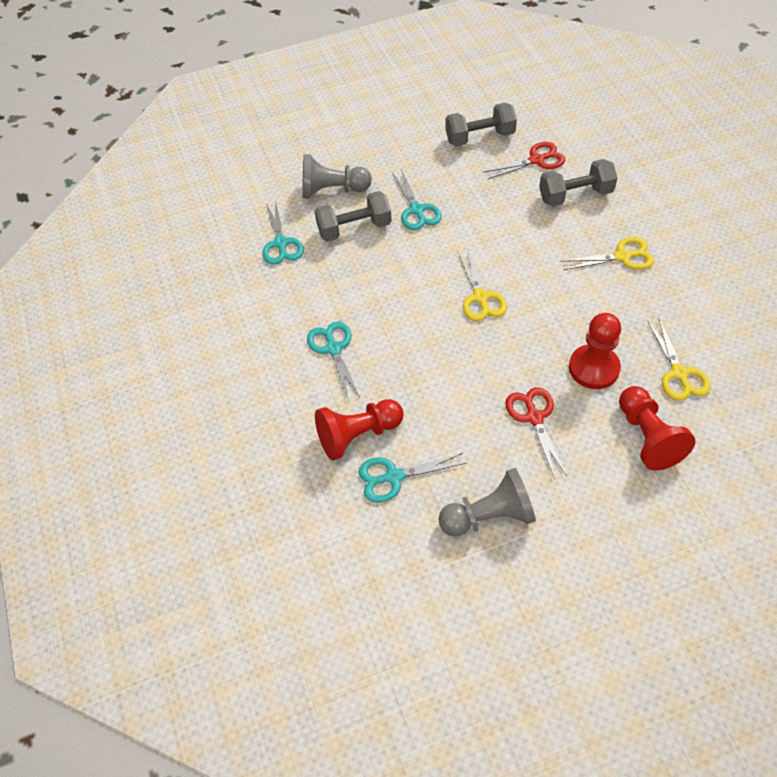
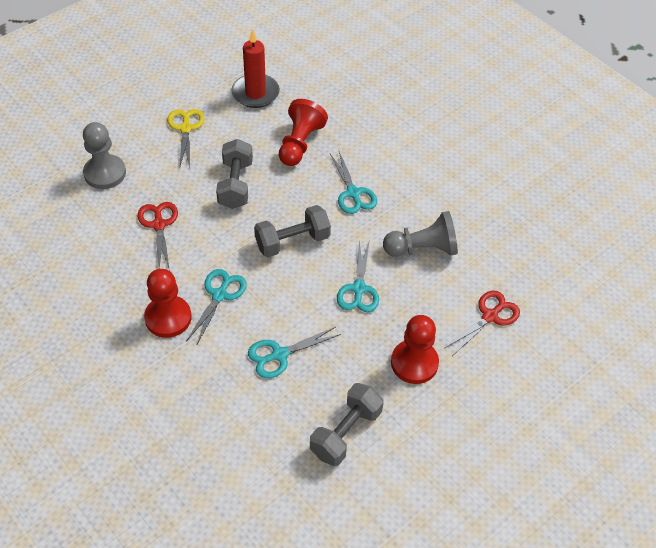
red candle: 0 -> 1
yellow scissors: 3 -> 1

